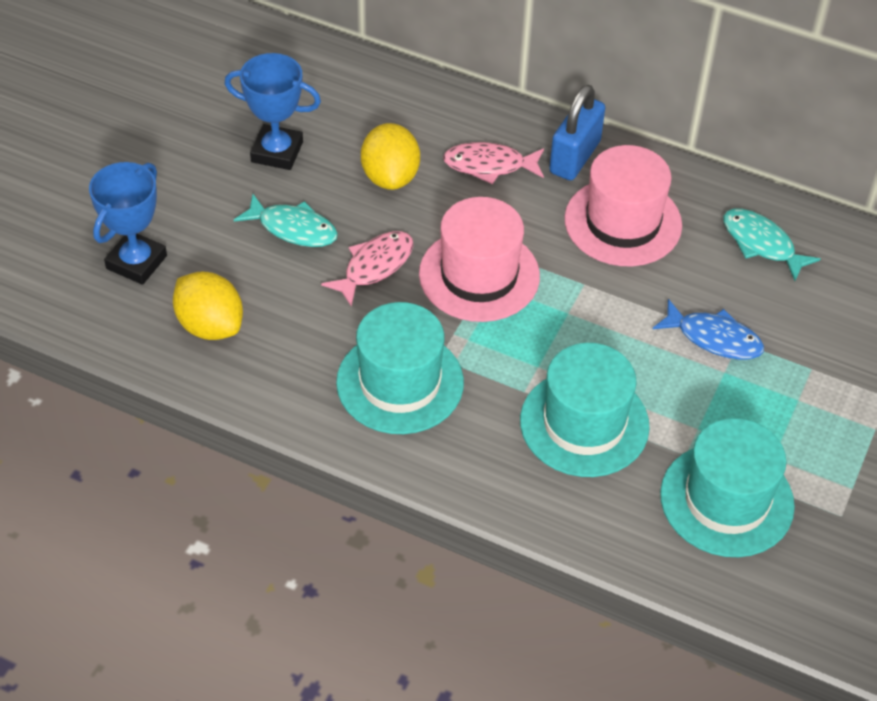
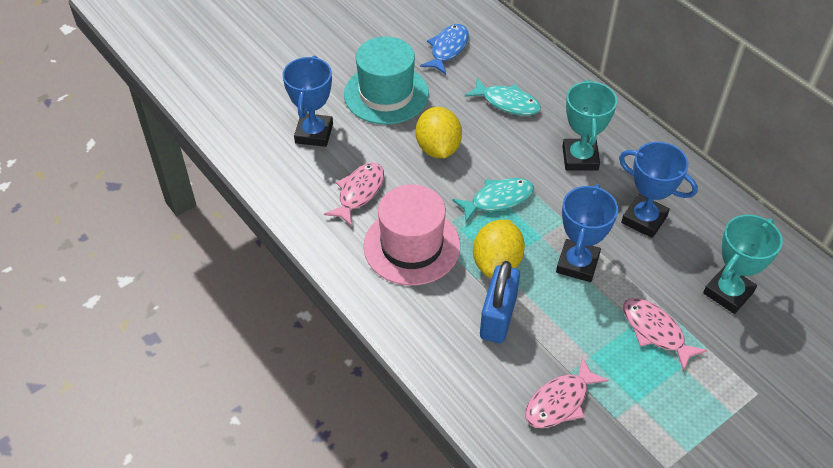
blue trophy: 2 -> 3
pink fish: 2 -> 3
pink hat: 2 -> 1
turquoise hat: 3 -> 1
turquoise trophy: 0 -> 2

